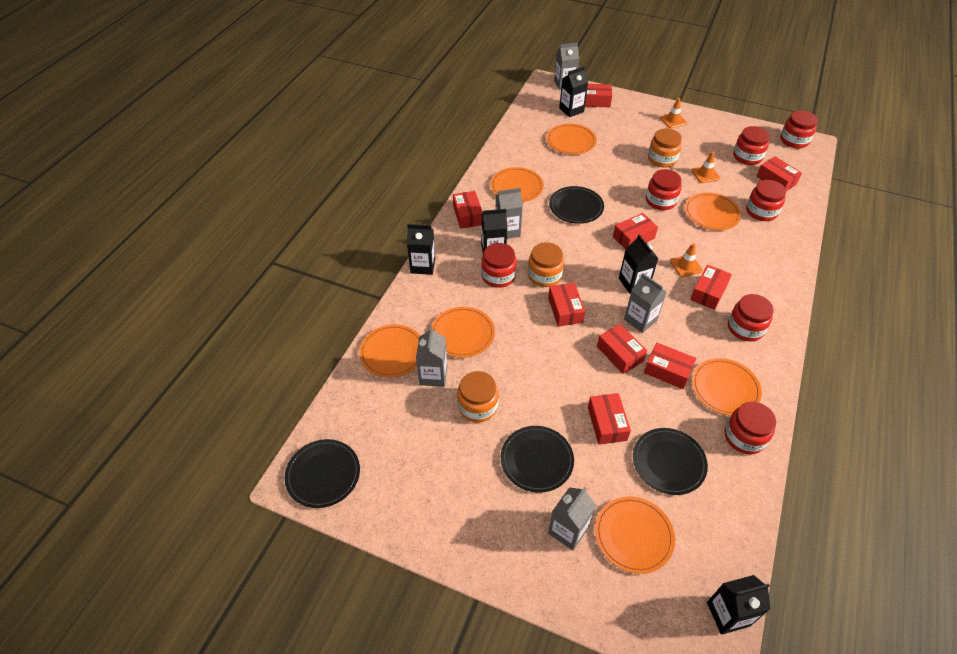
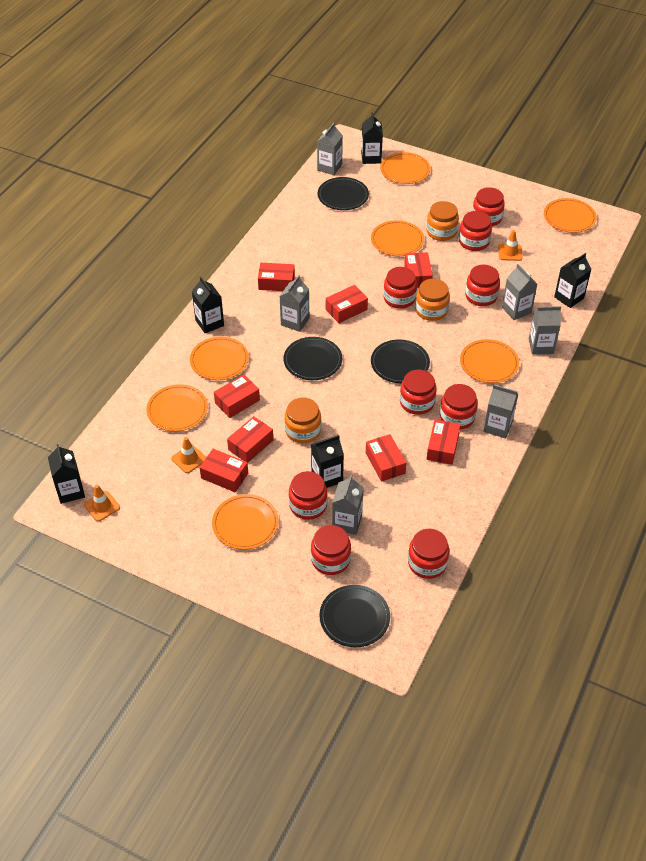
grey carton: 5 -> 6
red box: 9 -> 8
red jar: 7 -> 9

